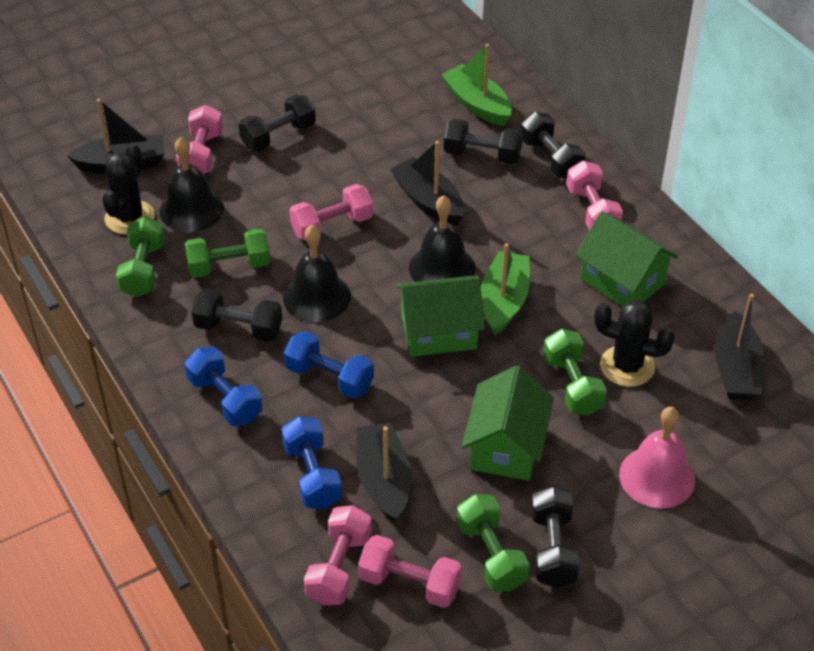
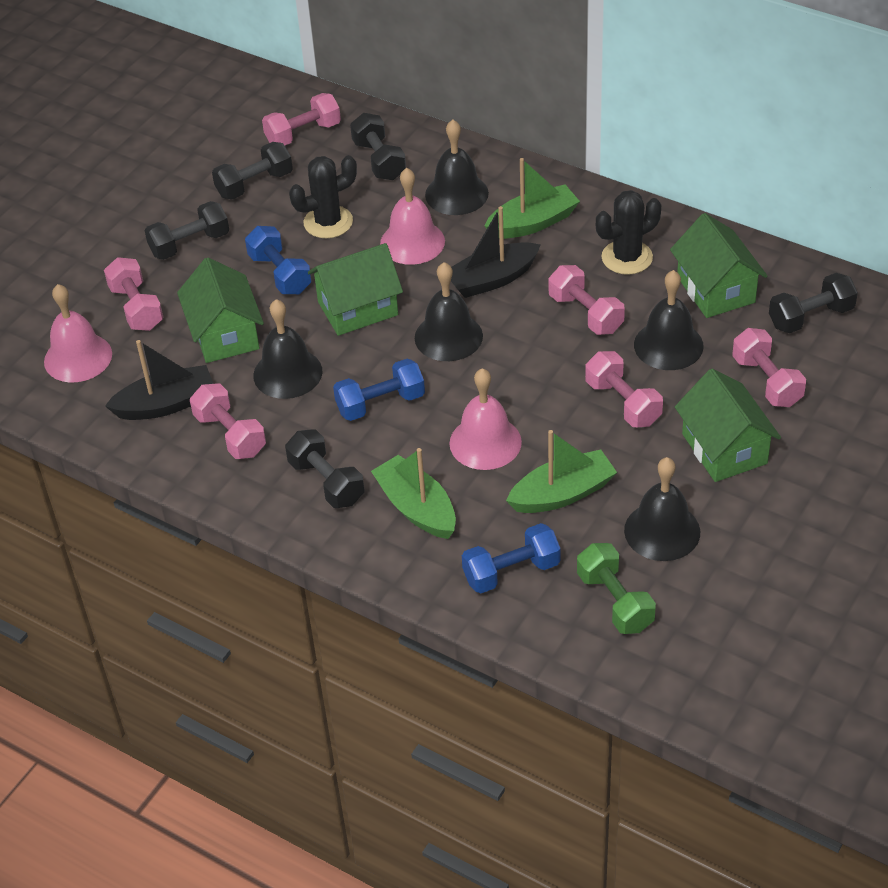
black bell: 3 -> 5
black boat: 4 -> 2
green boat: 2 -> 3
green dumbbell: 4 -> 1
green house: 3 -> 4
pink bell: 1 -> 3
pink dumbbell: 5 -> 6

